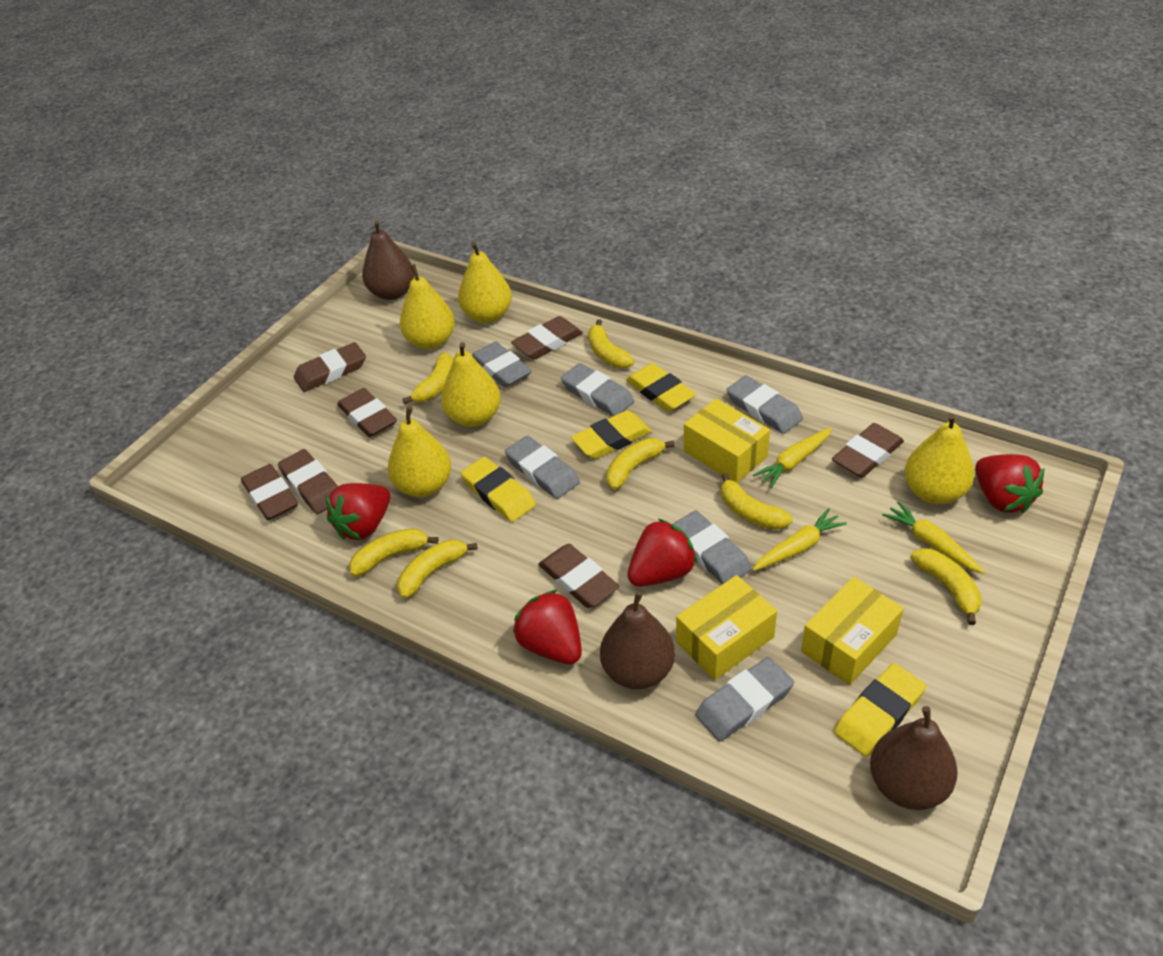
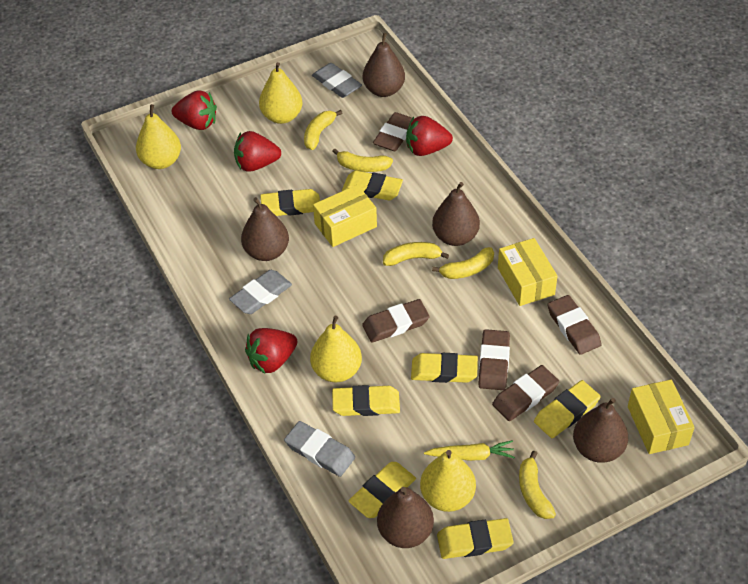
brown eraser: 7 -> 5
brown pear: 3 -> 5
grey eraser: 6 -> 3
yellow banana: 7 -> 5
yellow carrot: 3 -> 1
yellow eraser: 4 -> 7
yellow pear: 5 -> 4

